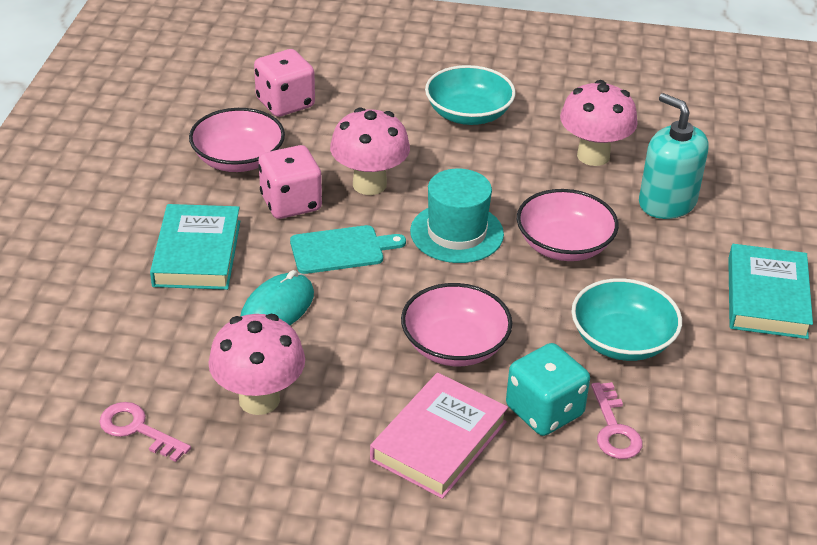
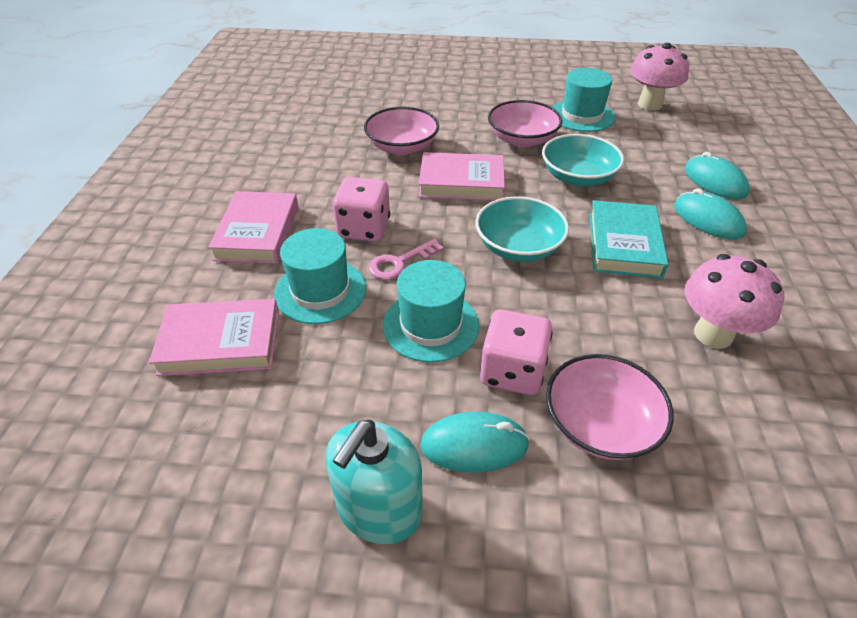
pink book: 1 -> 3
pink key: 2 -> 1
pink mushroom: 3 -> 2
turquoise book: 2 -> 1
turquoise cutting board: 1 -> 0
turquoise dice: 1 -> 0
turquoise hat: 1 -> 3
turquoise mouse: 1 -> 3

